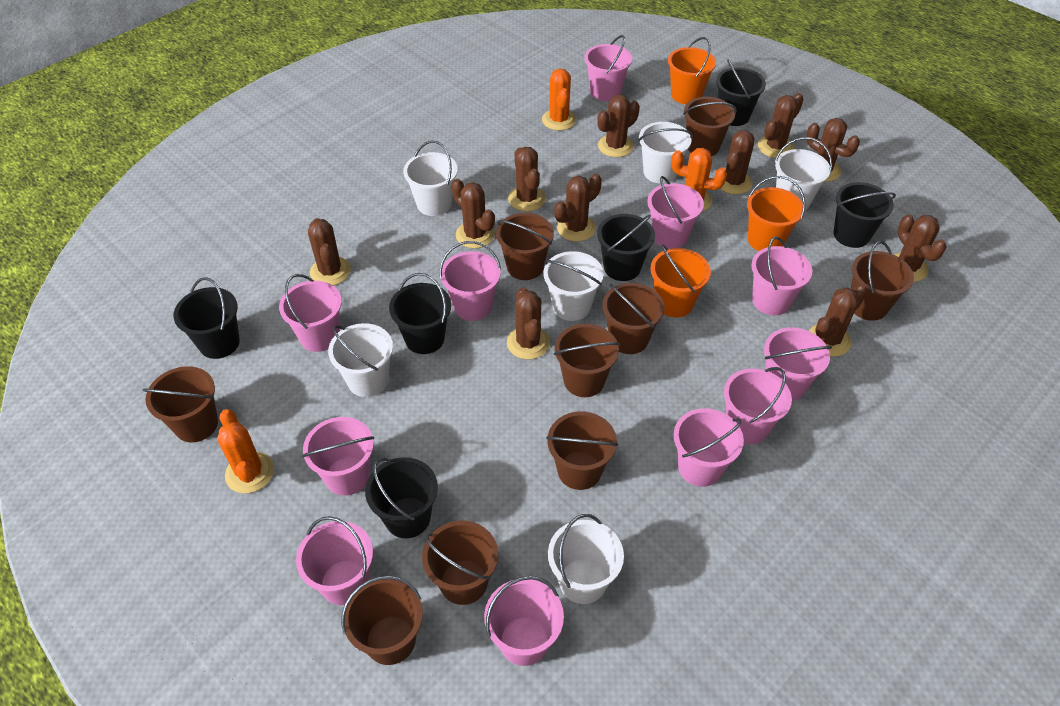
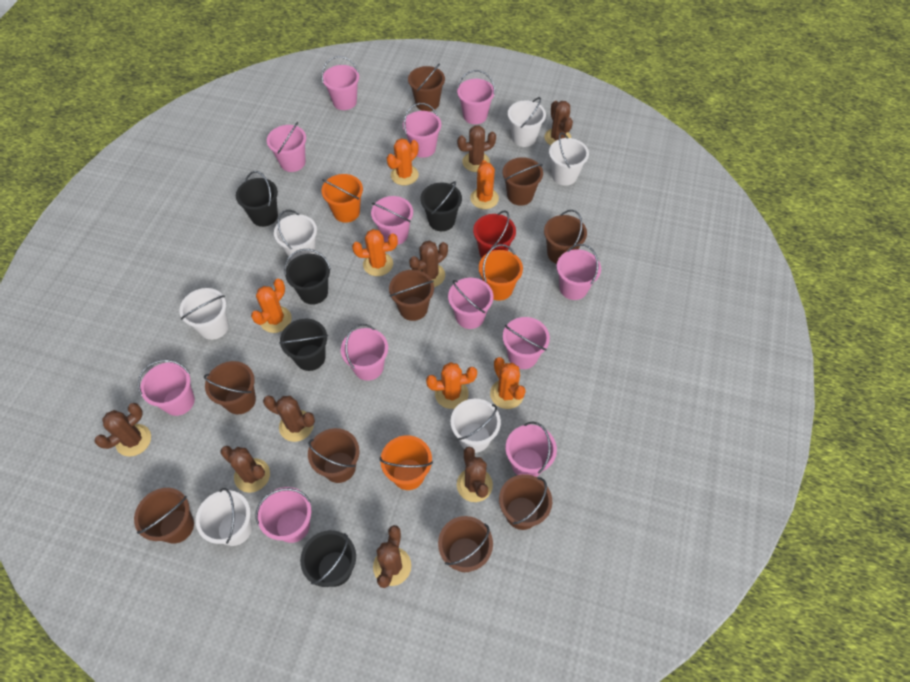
black bucket: 6 -> 5
brown cactus: 11 -> 8
orange cactus: 3 -> 6
pink bucket: 11 -> 12
red bucket: 0 -> 1

